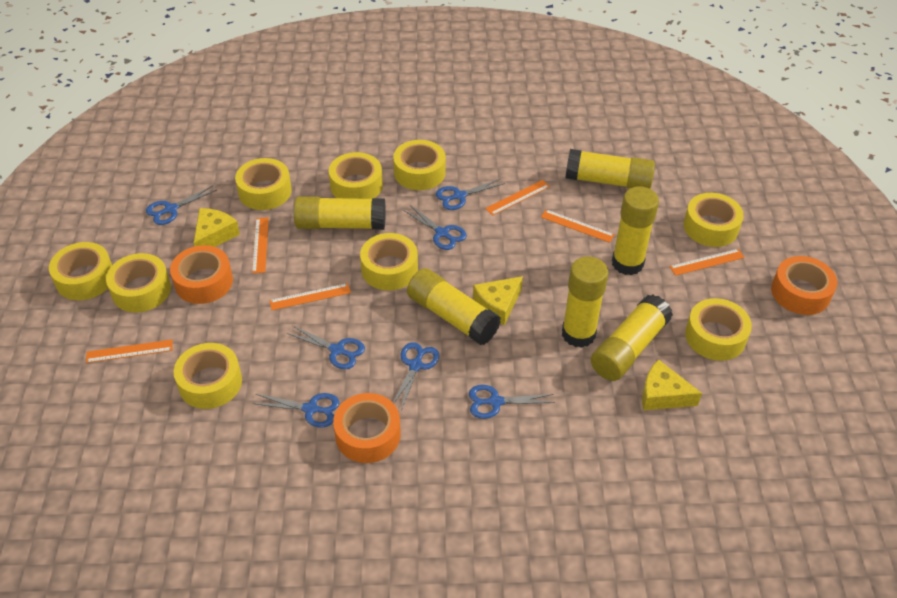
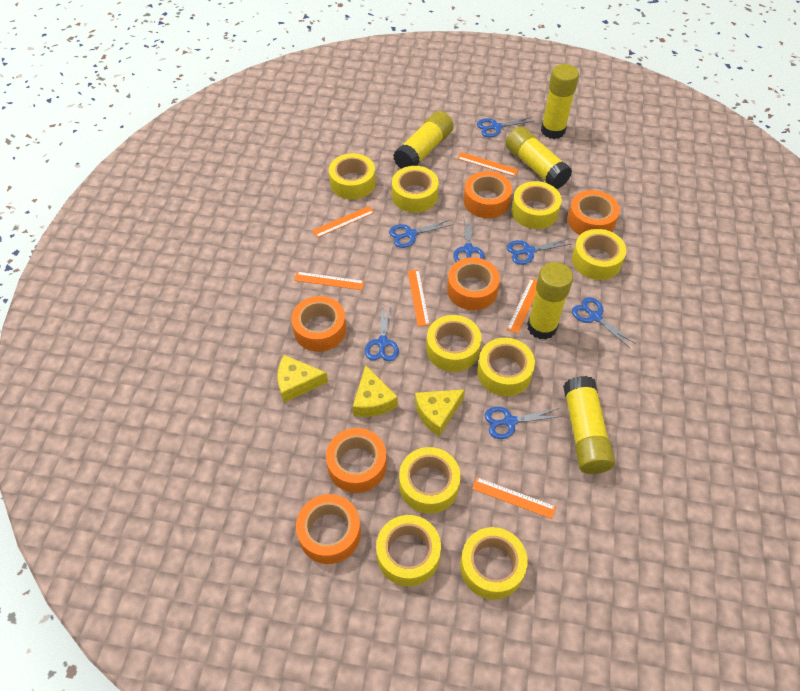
orange tape: 3 -> 6
yellow glue stick: 6 -> 5

